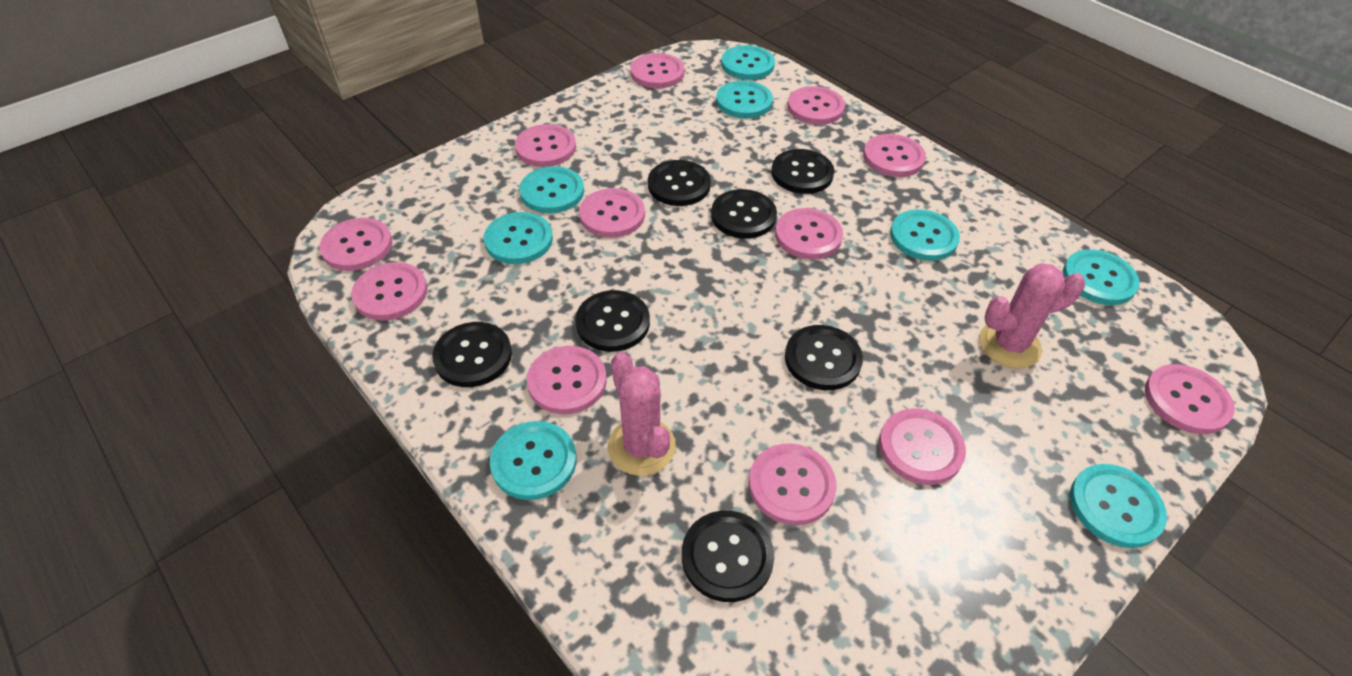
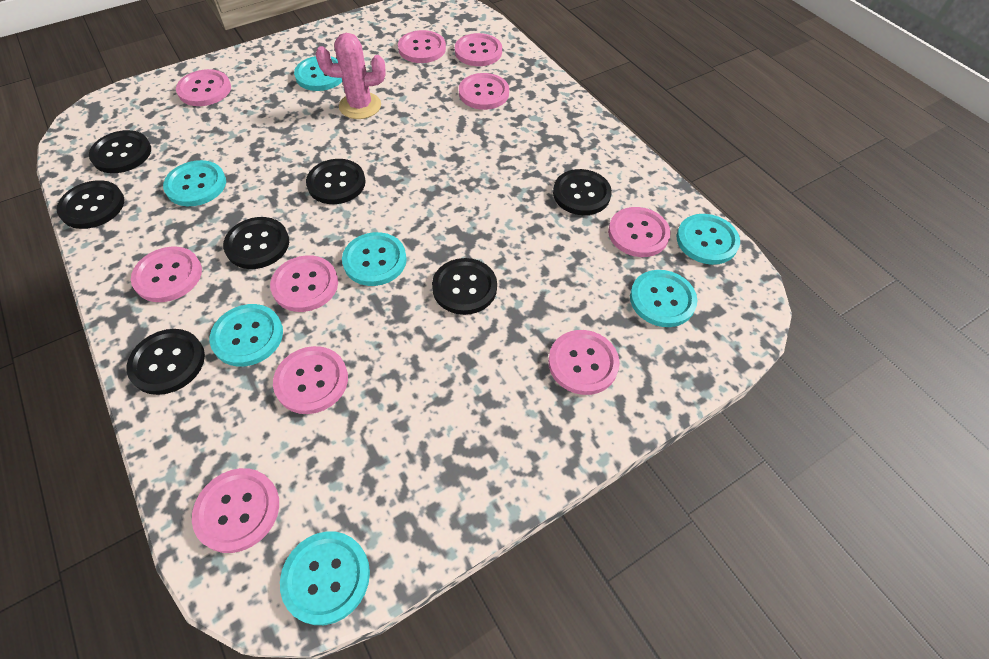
pink button: 12 -> 10
pink cactus: 2 -> 1
turquoise button: 8 -> 7

